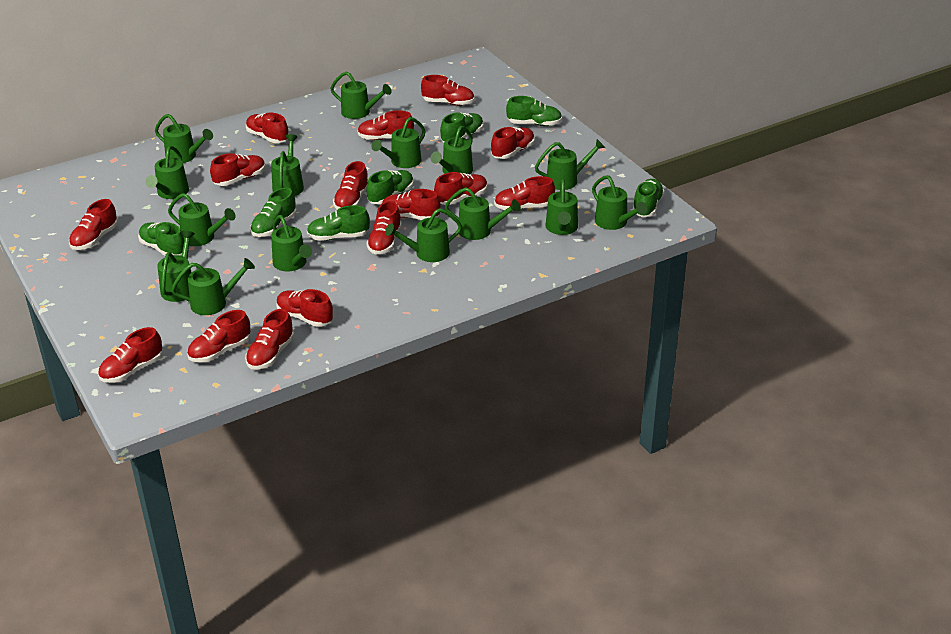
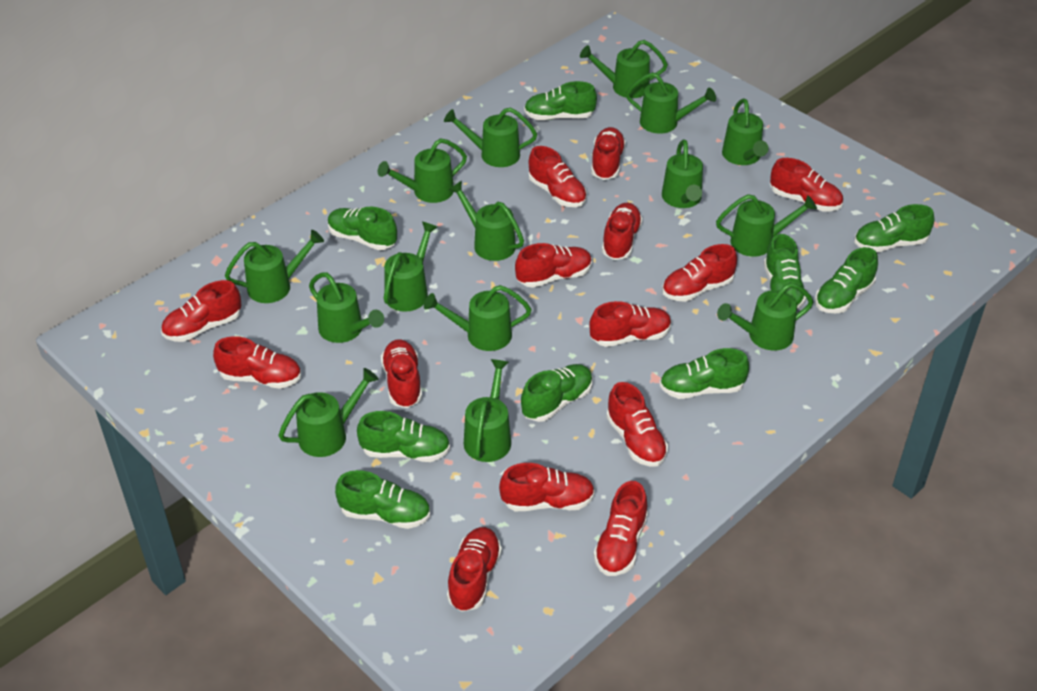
green shoe: 7 -> 9
red shoe: 15 -> 14

